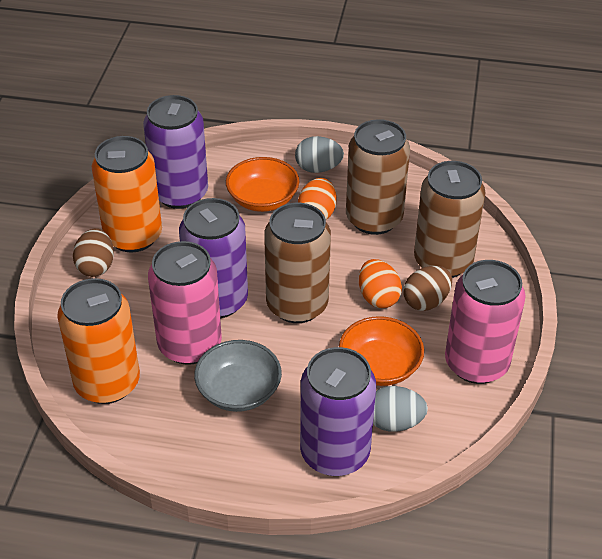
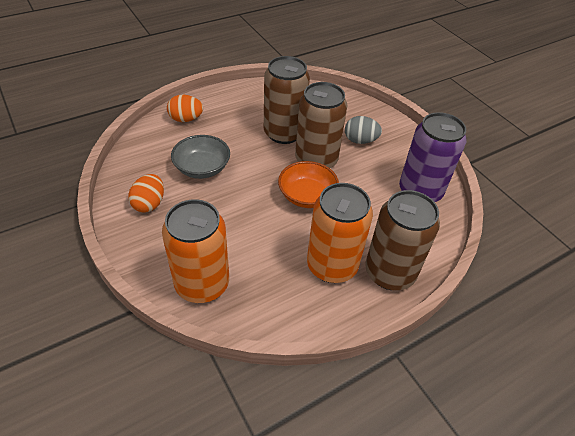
brown egg: 2 -> 0
grey egg: 2 -> 1
orange bowl: 2 -> 1
pink can: 2 -> 0
purple can: 3 -> 1

